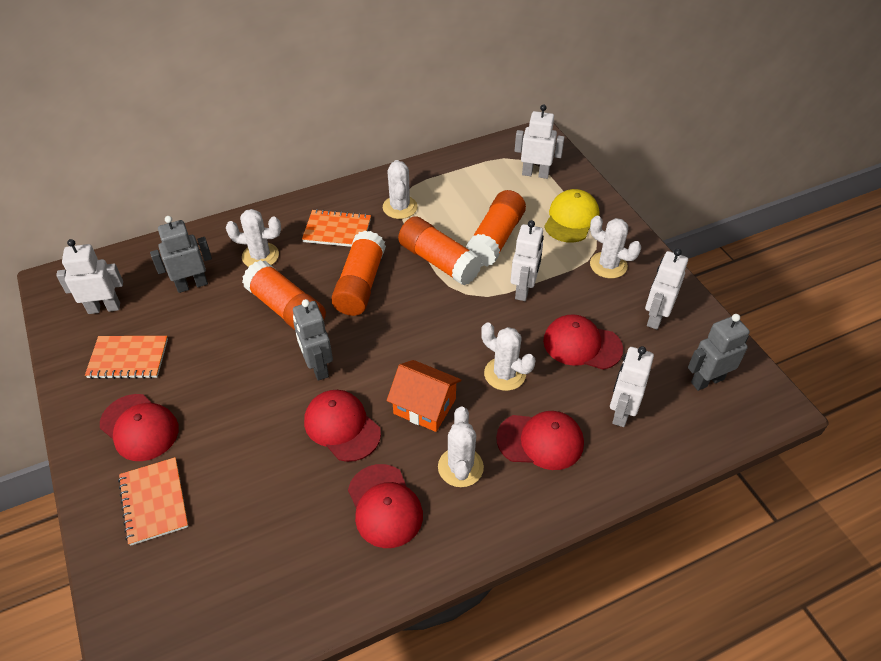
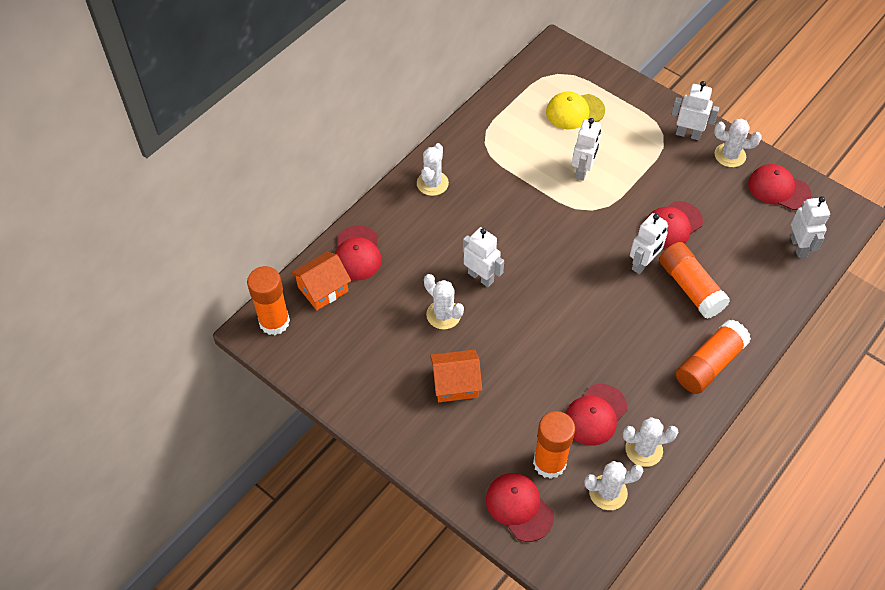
grey robot: 3 -> 0
orange house: 1 -> 2
orange notebook: 3 -> 0

